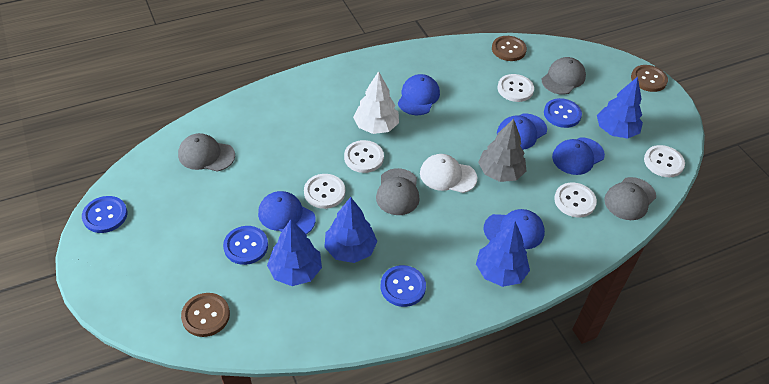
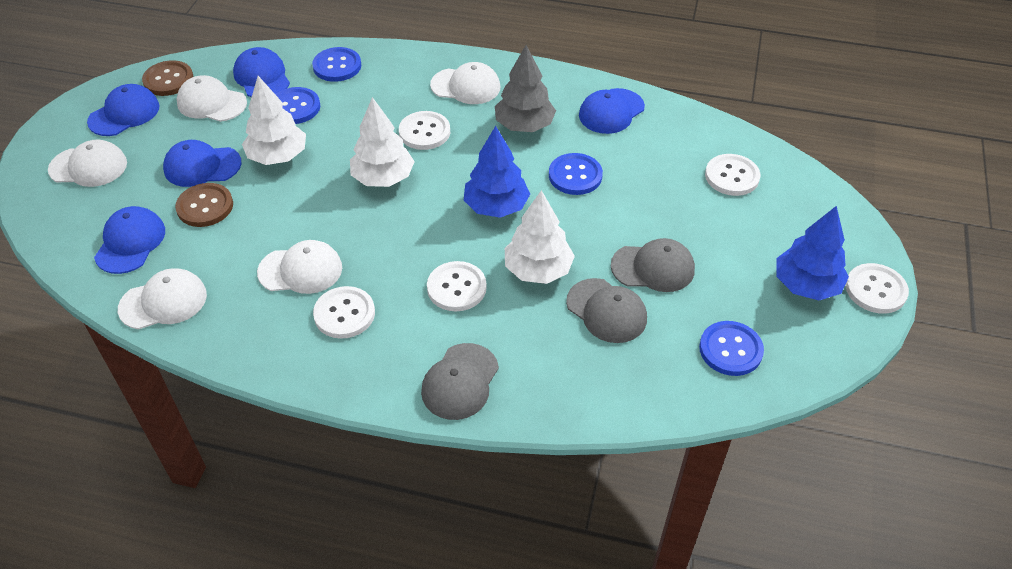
blue tree: 4 -> 2
brown button: 3 -> 2
grey cap: 4 -> 3
white cap: 1 -> 5
white tree: 1 -> 3

